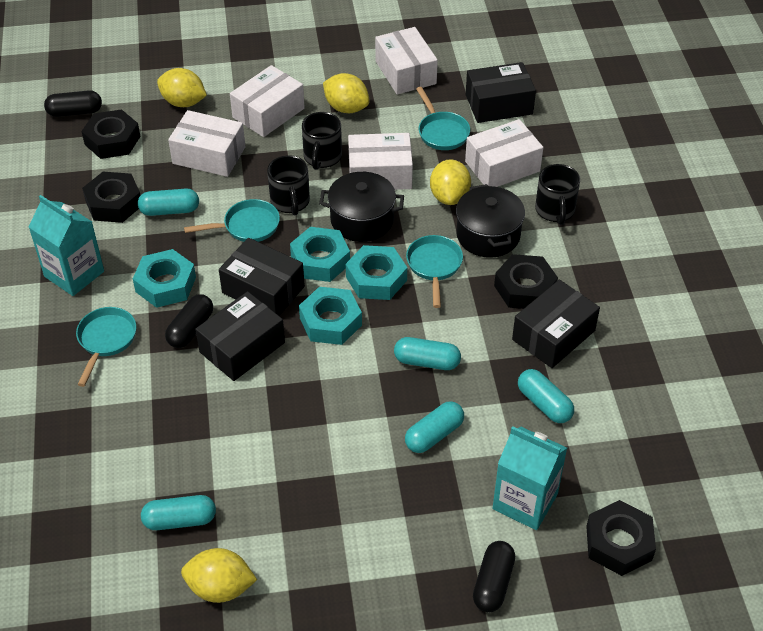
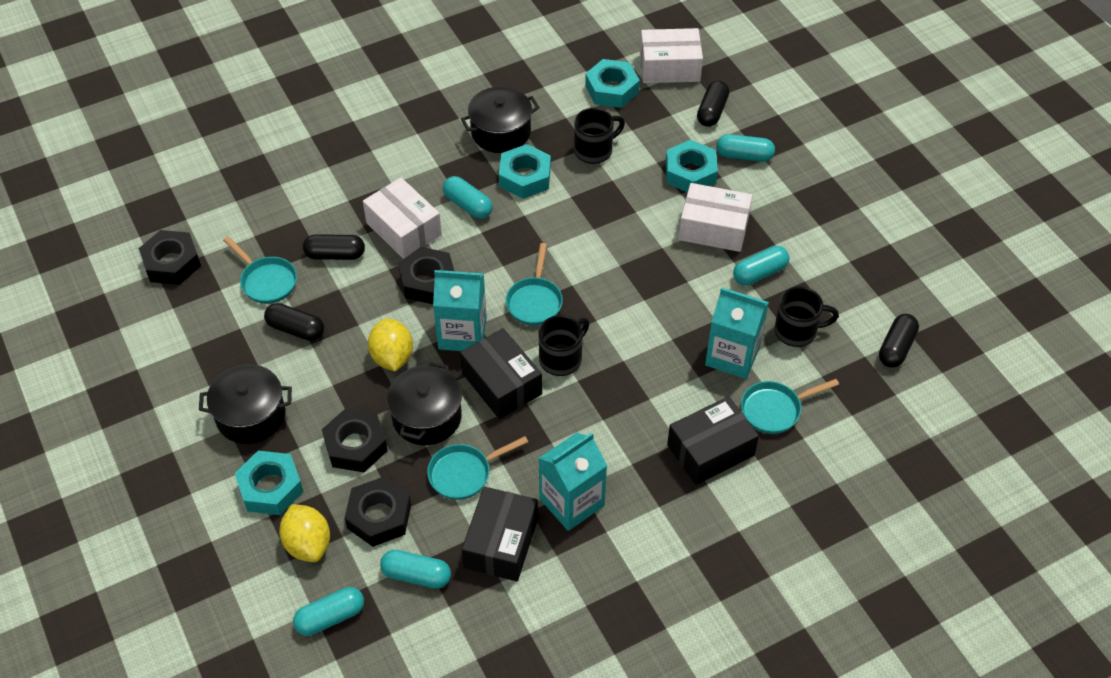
black box: 4 -> 3
black capsule: 3 -> 4
black pot: 2 -> 3
turquoise carton: 2 -> 3
white box: 5 -> 3
yellow lemon: 4 -> 2

